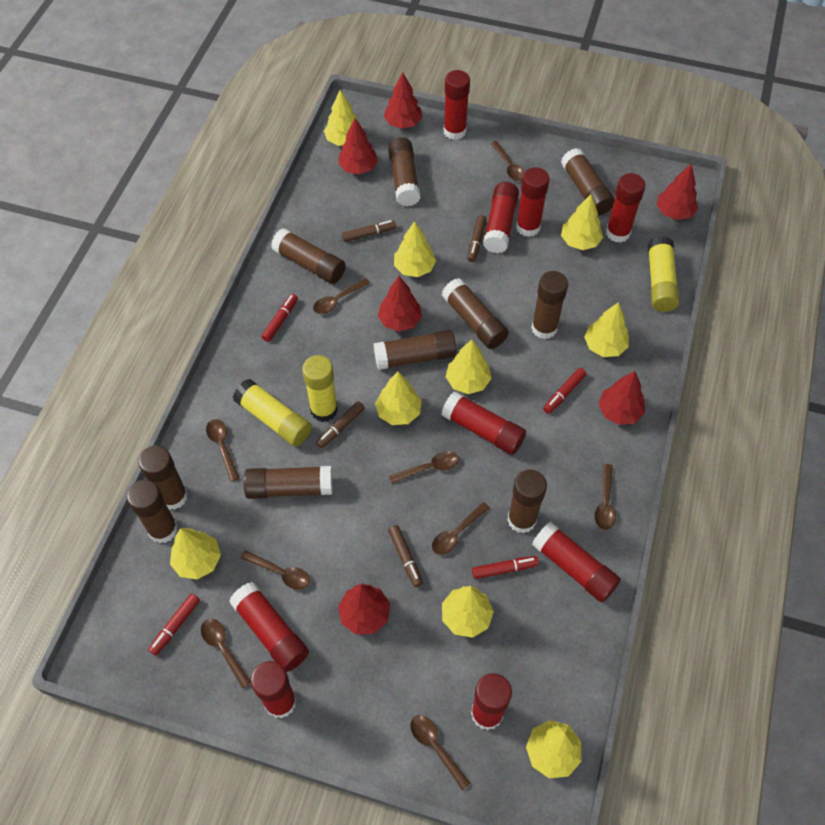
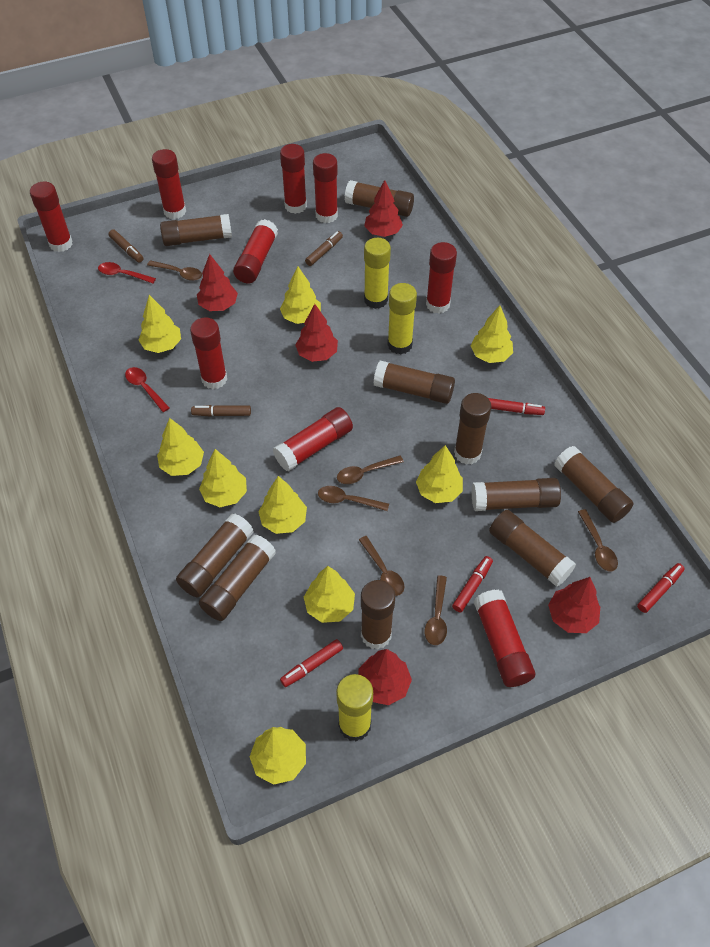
brown marker: 4 -> 3
brown spoon: 9 -> 6
red spoon: 0 -> 2
red tree: 6 -> 5

